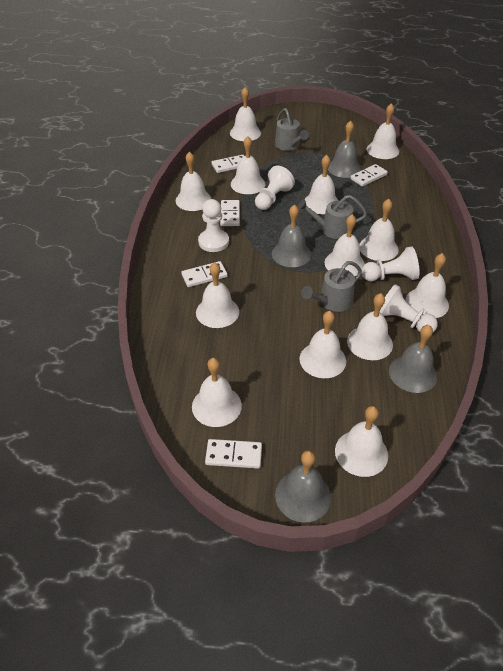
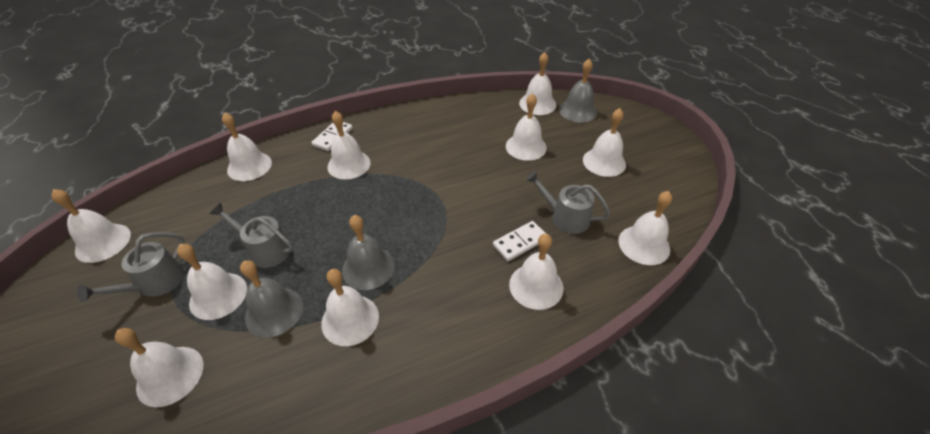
grey bell: 4 -> 3
white bell: 13 -> 11
white domino: 5 -> 2
white pawn: 4 -> 0

